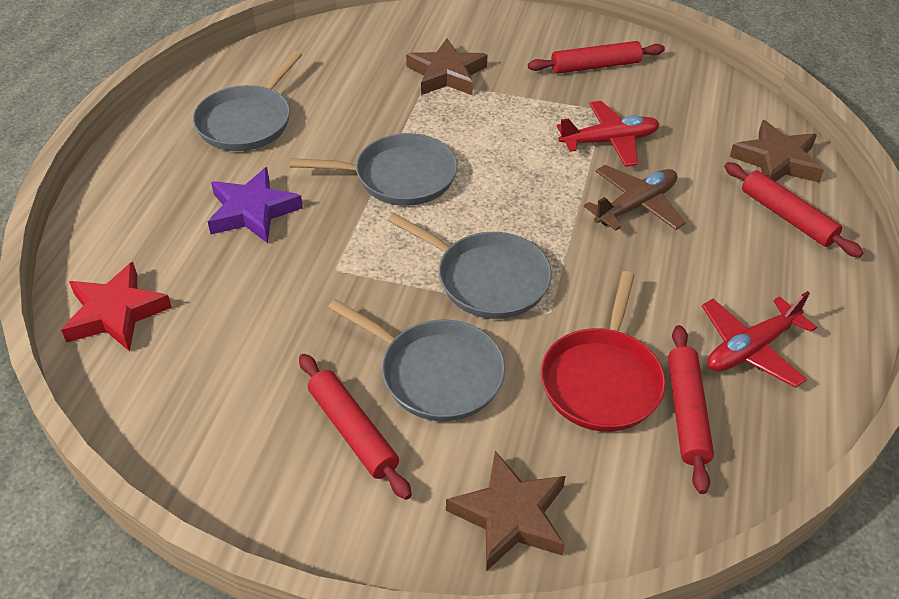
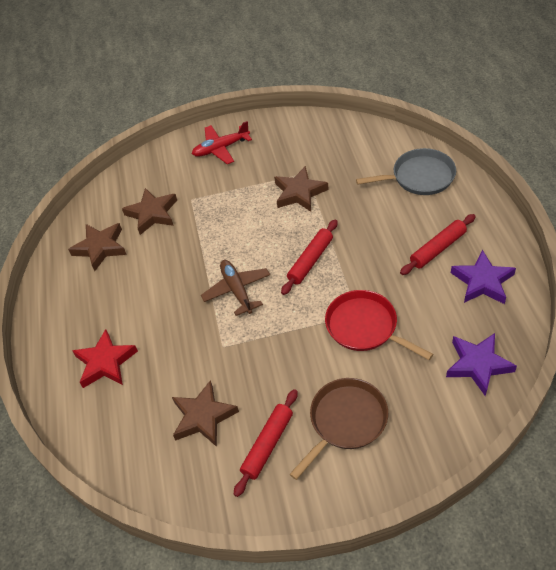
brown pan: 0 -> 1
brown star: 3 -> 4
grey pan: 4 -> 1
purple star: 1 -> 2
red plane: 2 -> 1
red rolling pin: 4 -> 3

